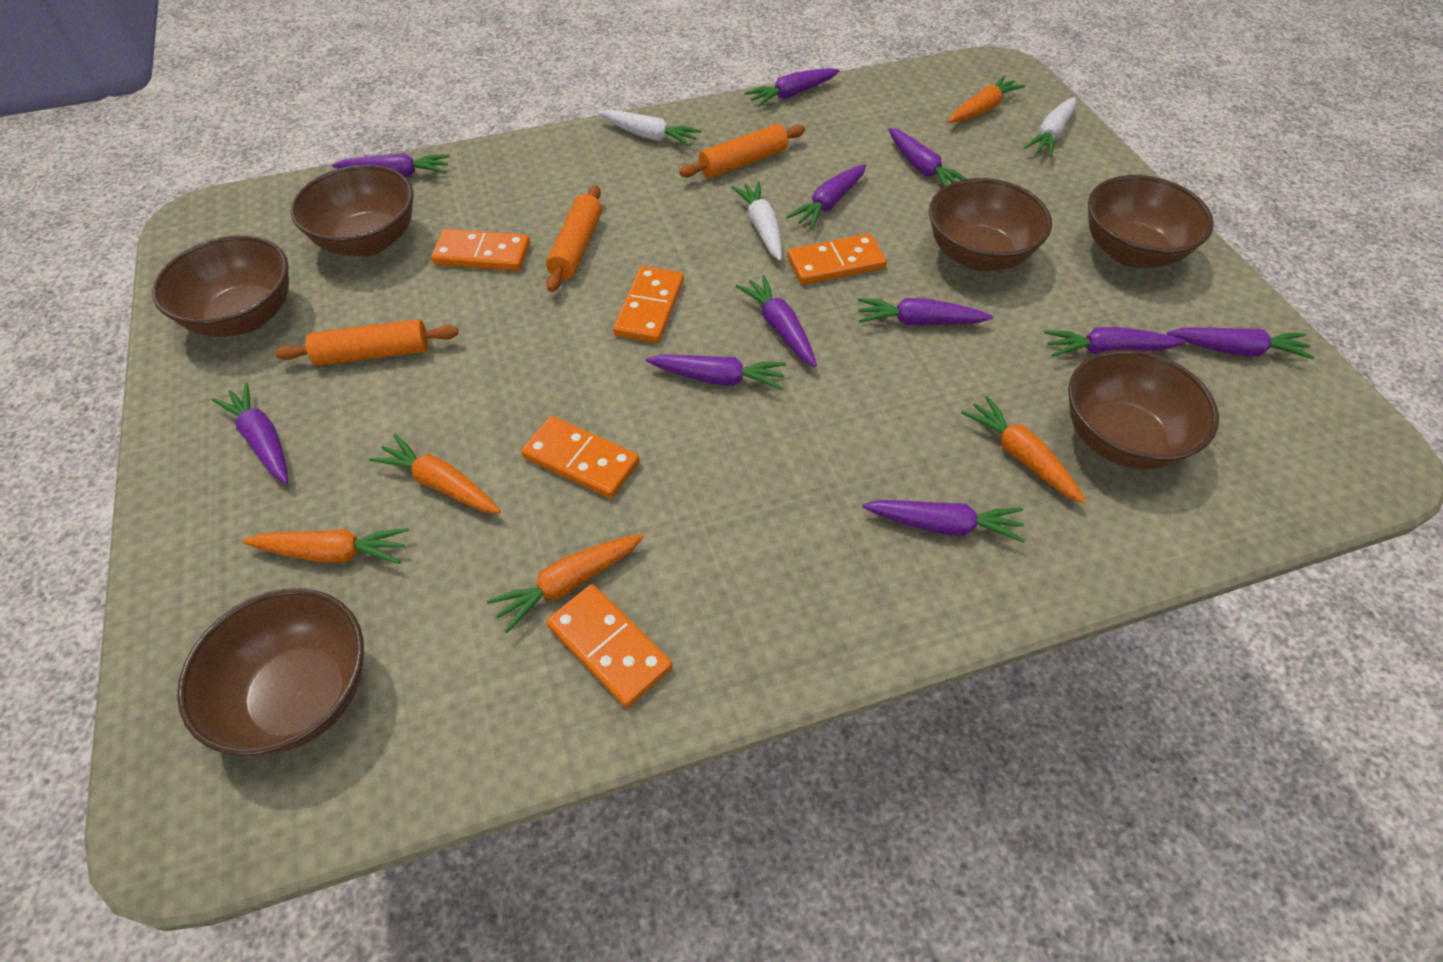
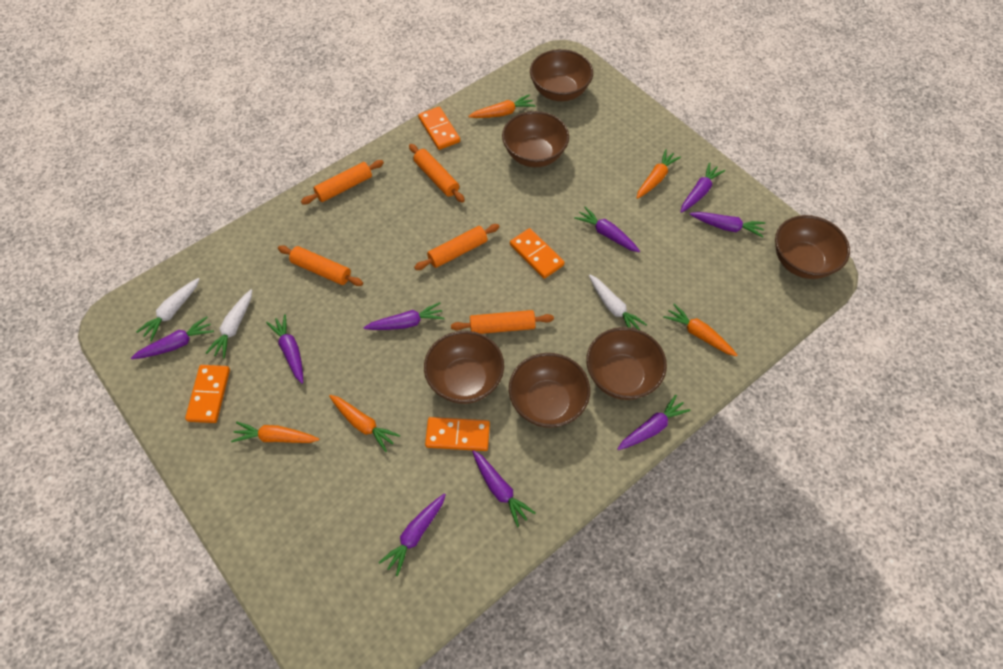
orange domino: 5 -> 4
orange rolling pin: 3 -> 5
purple carrot: 11 -> 9

